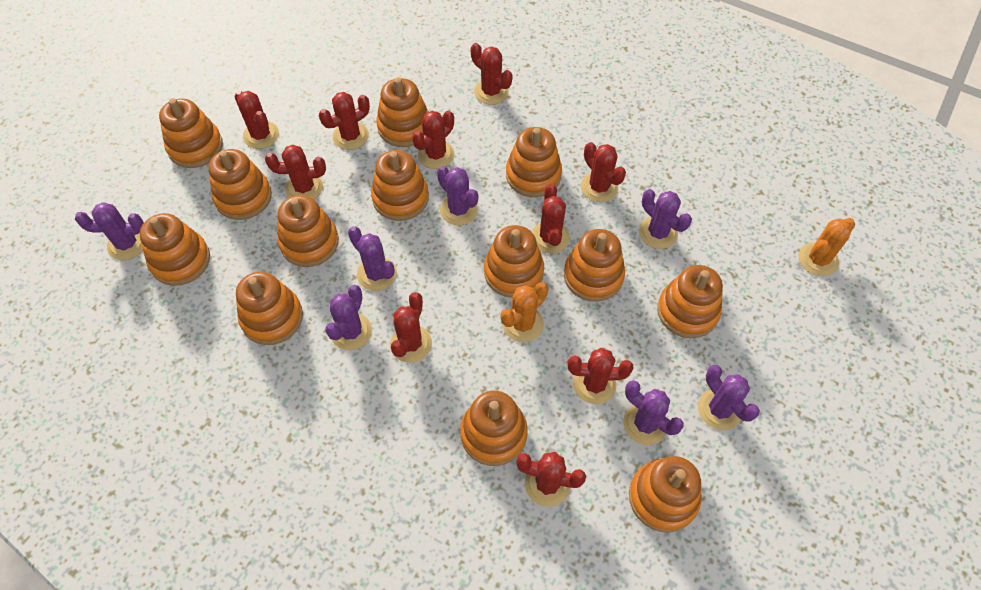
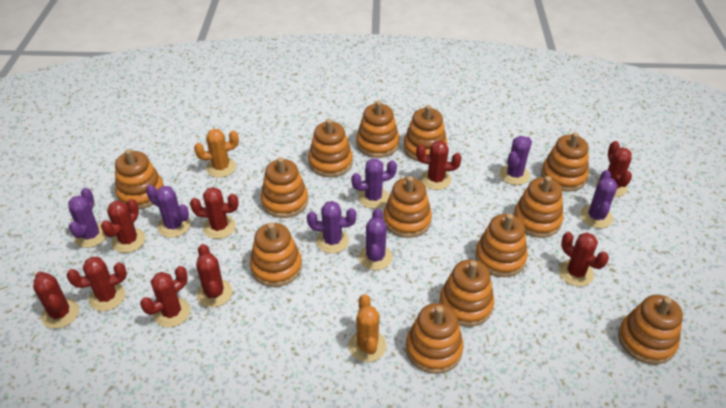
red cactus: 10 -> 9

